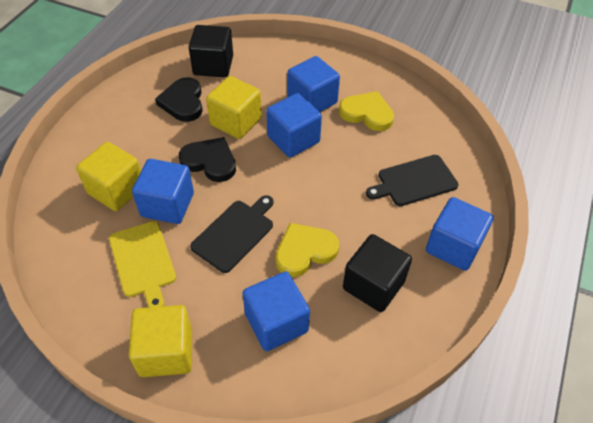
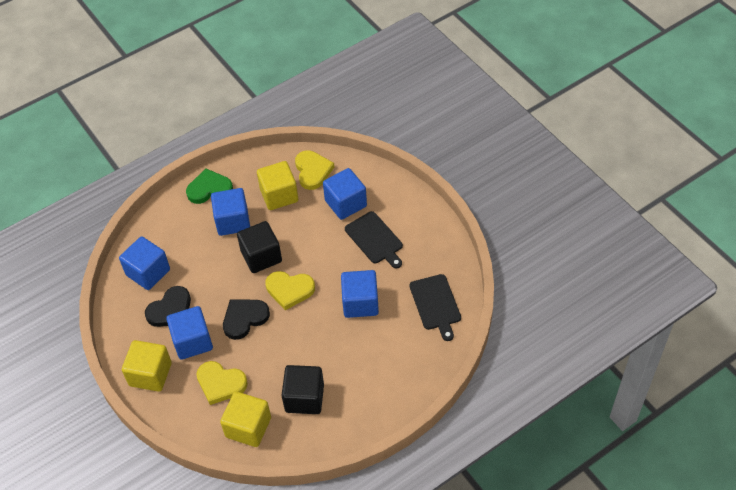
green heart: 0 -> 1
yellow cutting board: 1 -> 0
yellow heart: 2 -> 3

